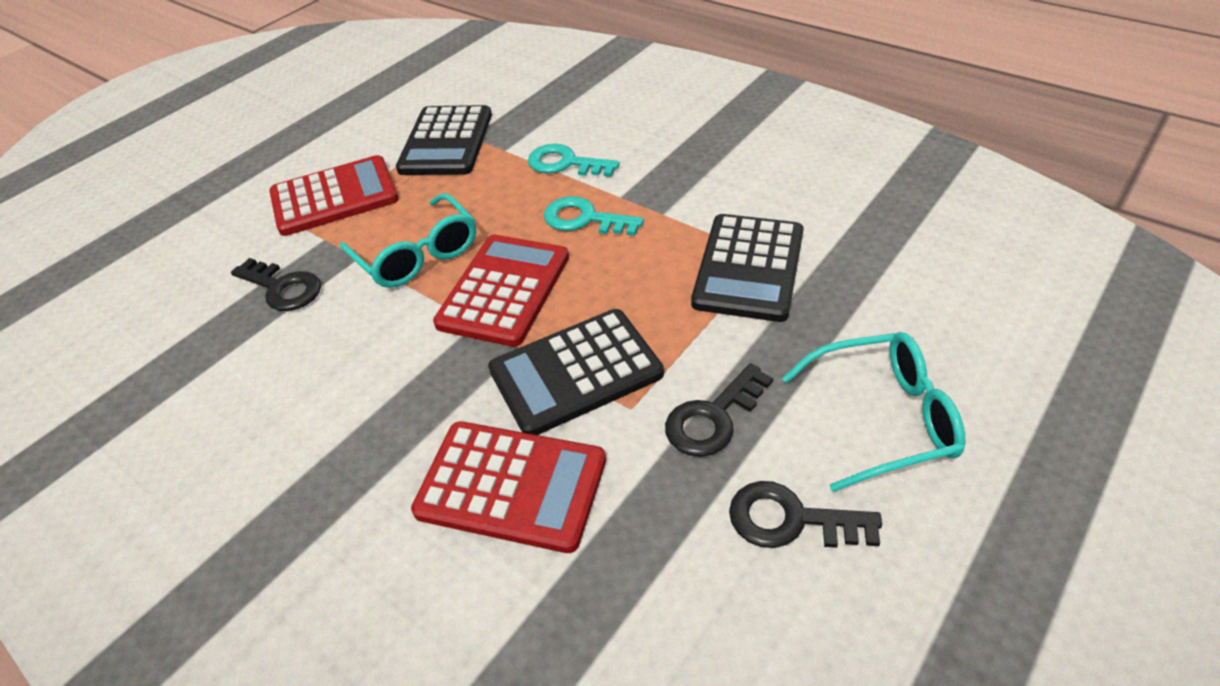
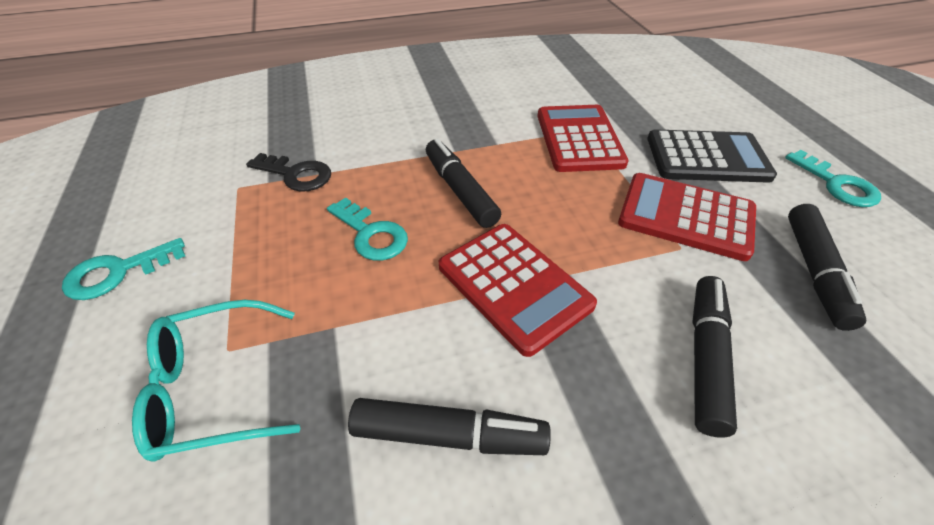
black calculator: 3 -> 1
black key: 3 -> 1
black marker: 0 -> 4
turquoise glasses: 2 -> 1
turquoise key: 2 -> 3

